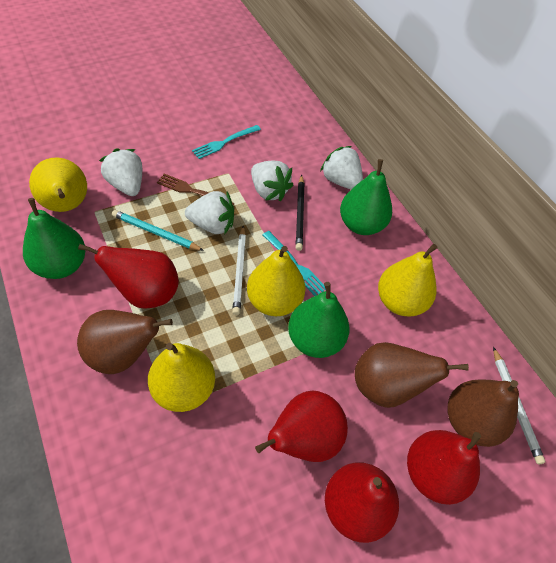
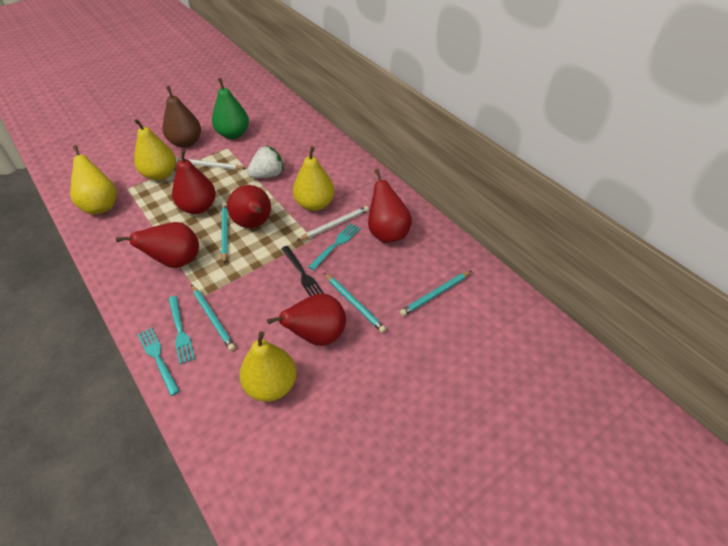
black fork: 0 -> 1
black pencil: 1 -> 0
brown fork: 1 -> 0
brown pear: 3 -> 1
green pear: 3 -> 1
red pear: 4 -> 5
turquoise fork: 2 -> 3
turquoise pencil: 1 -> 4
white strawberry: 4 -> 1

